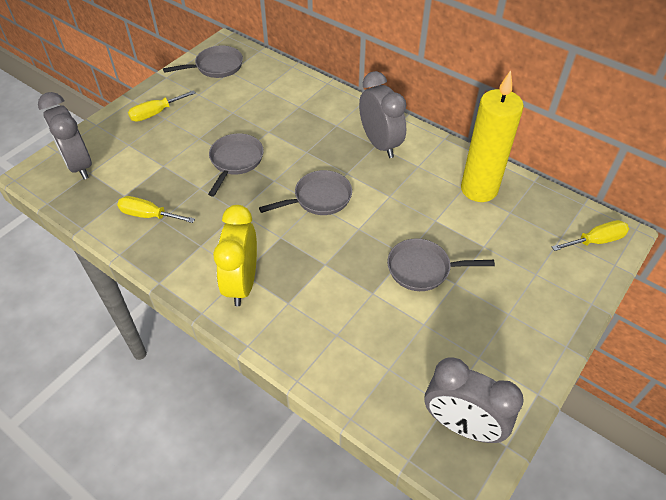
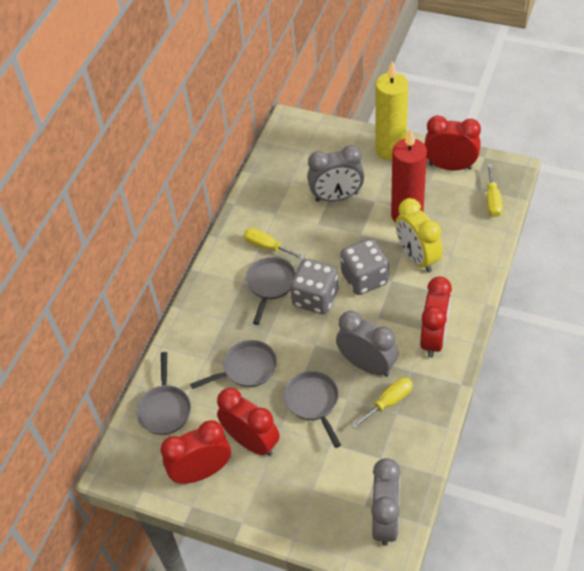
grey dice: 0 -> 2
red candle: 0 -> 1
red clock: 0 -> 4

